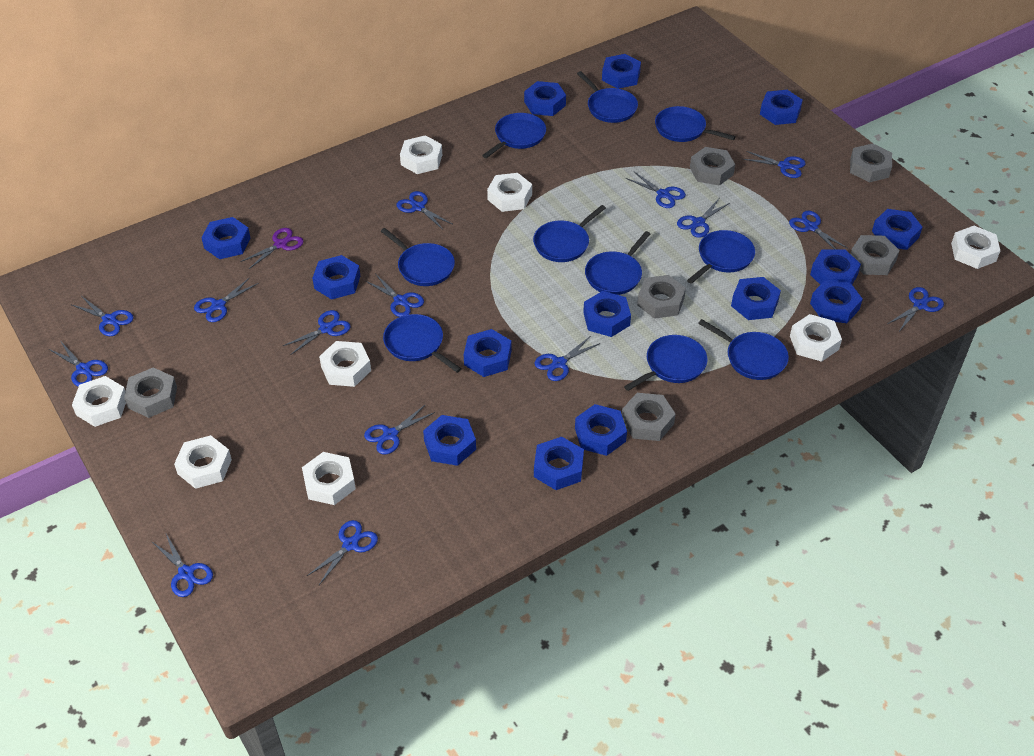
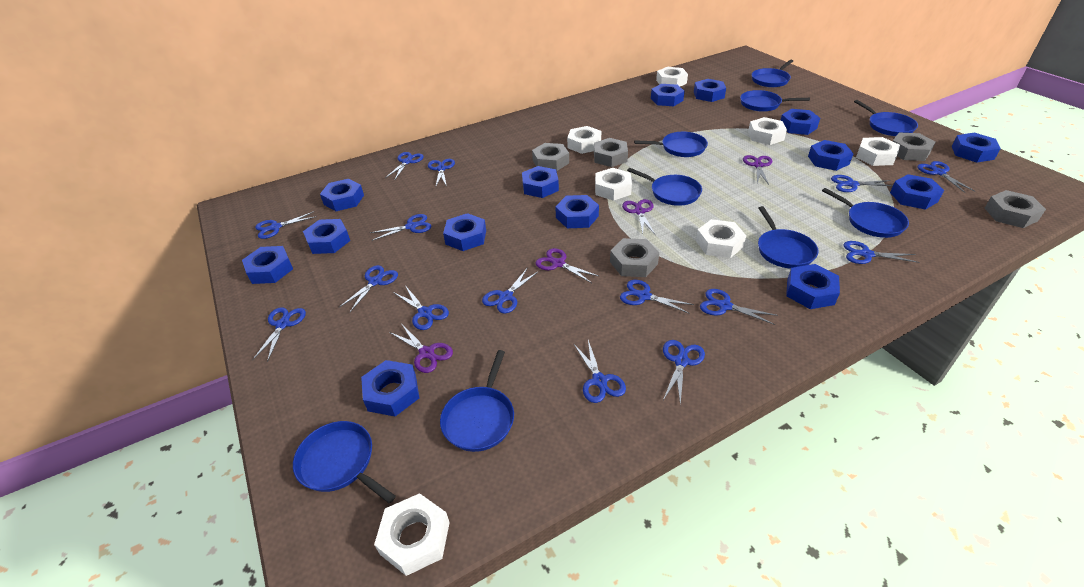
blue pan: 10 -> 9
grey nut: 6 -> 5
purple scissors: 1 -> 4
white nut: 8 -> 7

